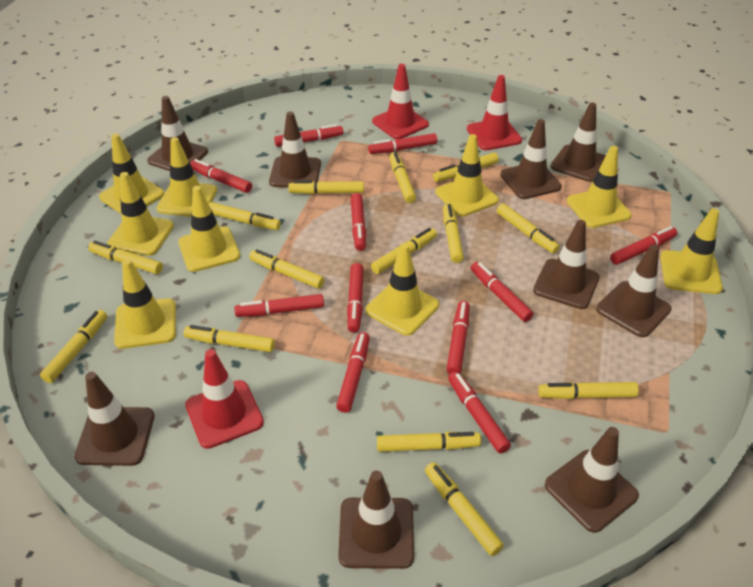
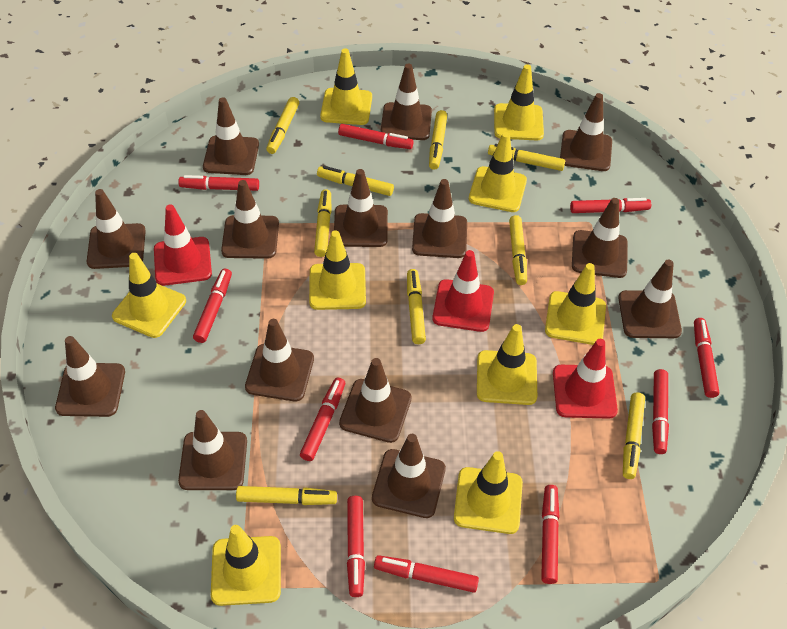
brown traffic cone: 9 -> 14
red marker: 11 -> 10
yellow marker: 14 -> 9

